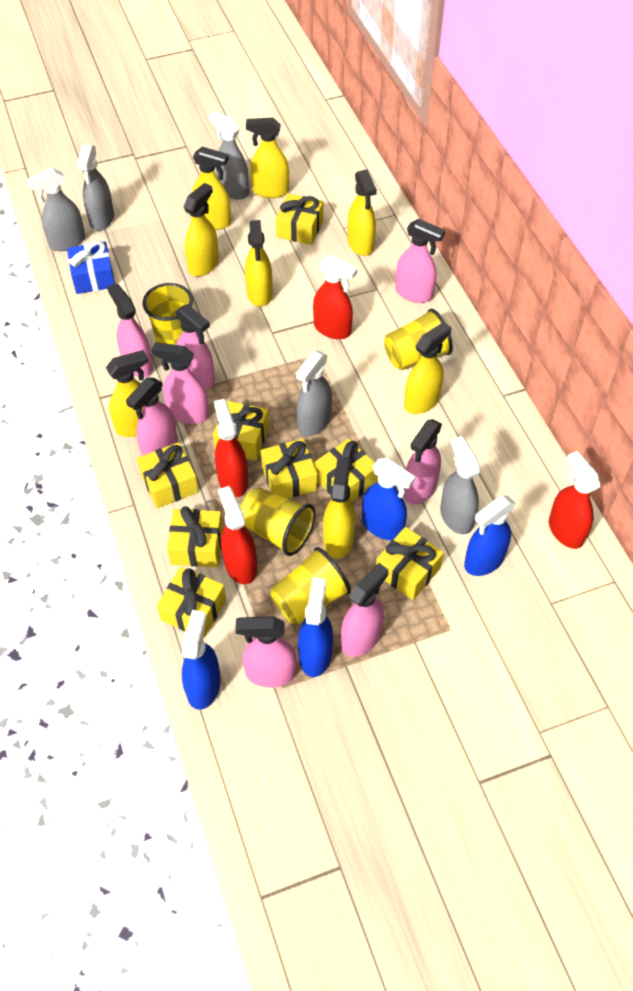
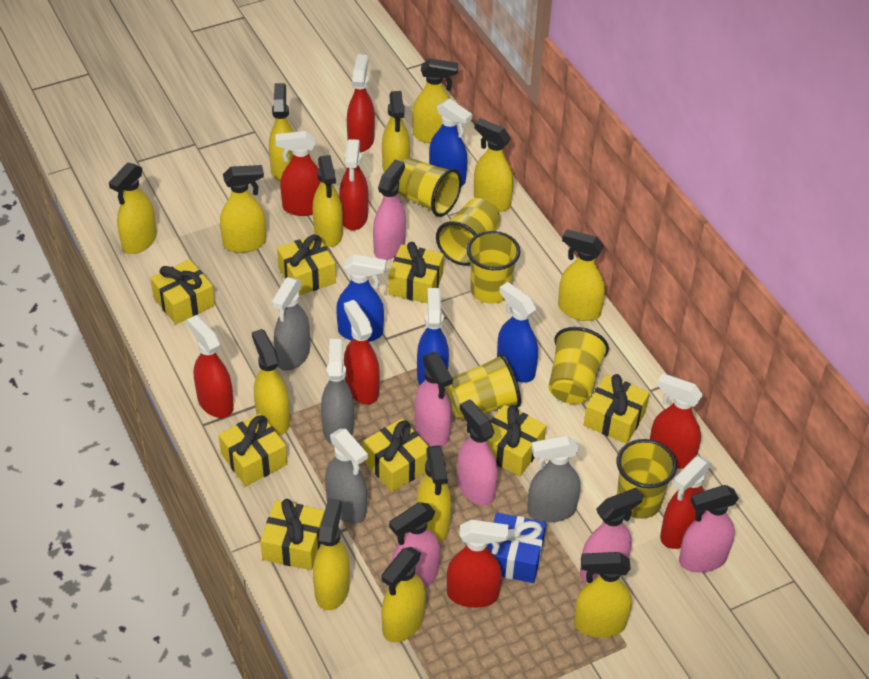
grey spray bottle: 5 -> 4
pink spray bottle: 8 -> 6
red spray bottle: 4 -> 8
yellow cup: 4 -> 6
yellow spray bottle: 8 -> 13

